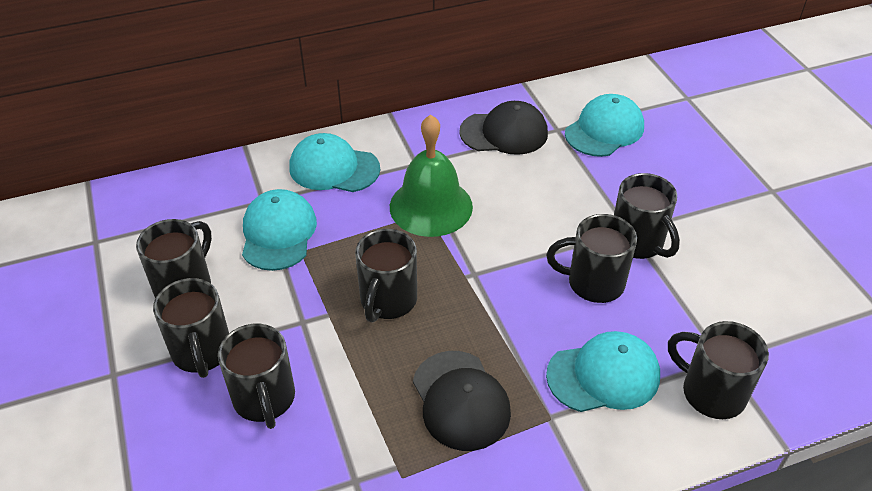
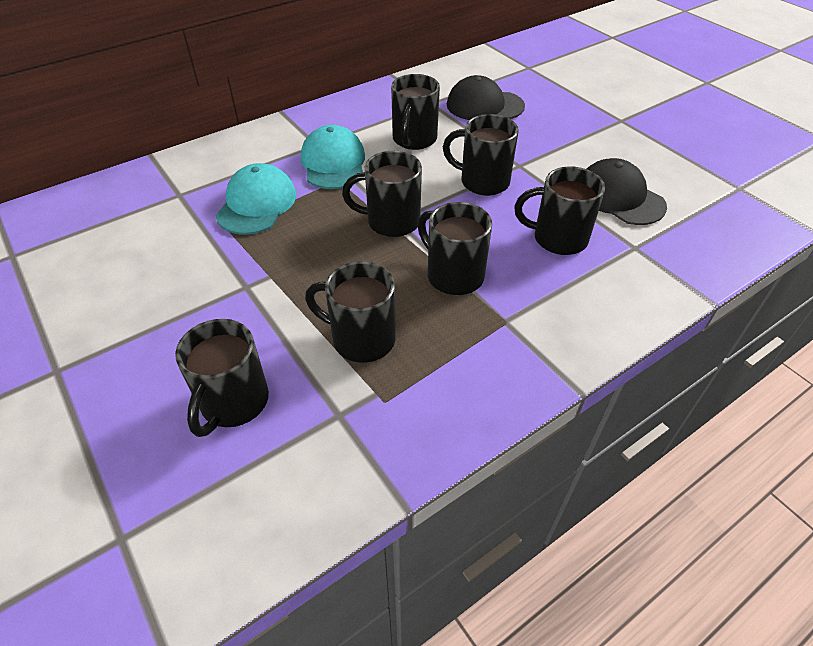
green bell: 1 -> 0
turquoise cap: 4 -> 2

